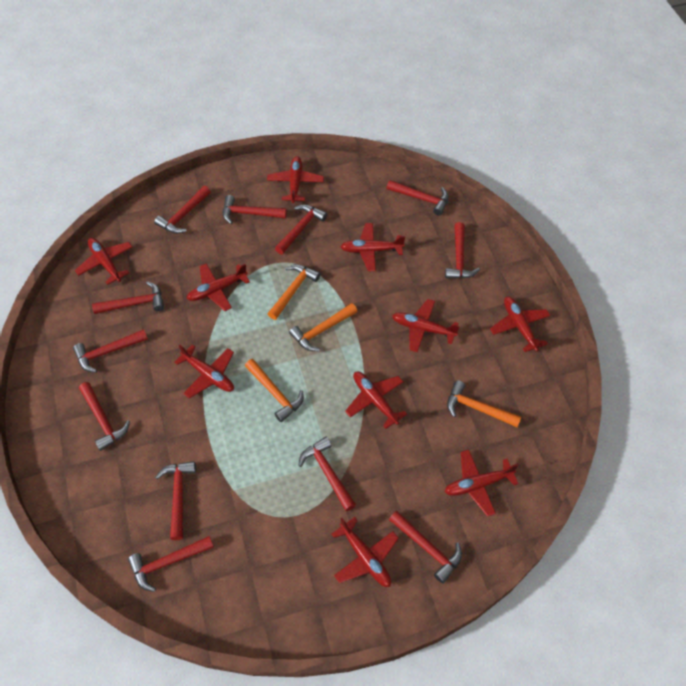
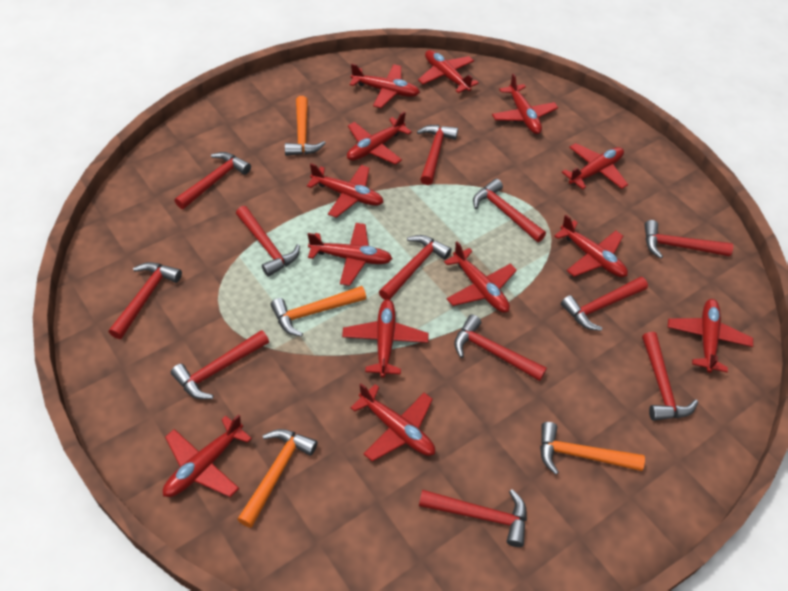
red plane: 10 -> 13

